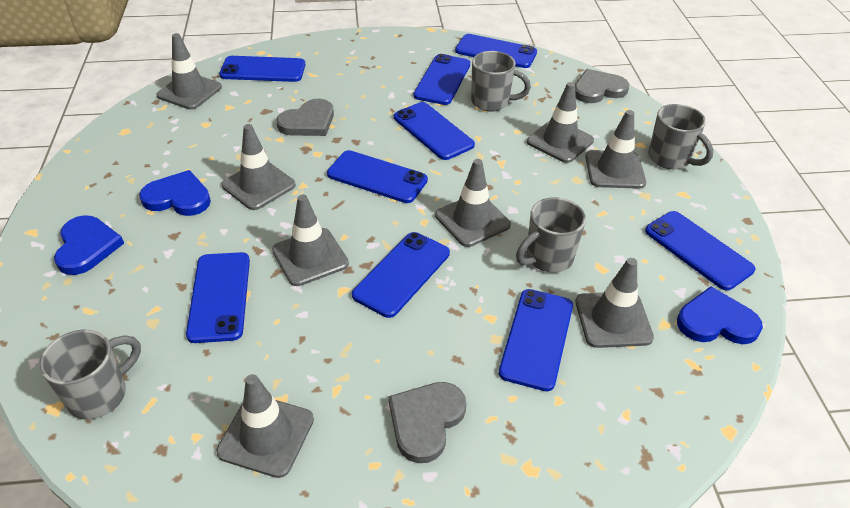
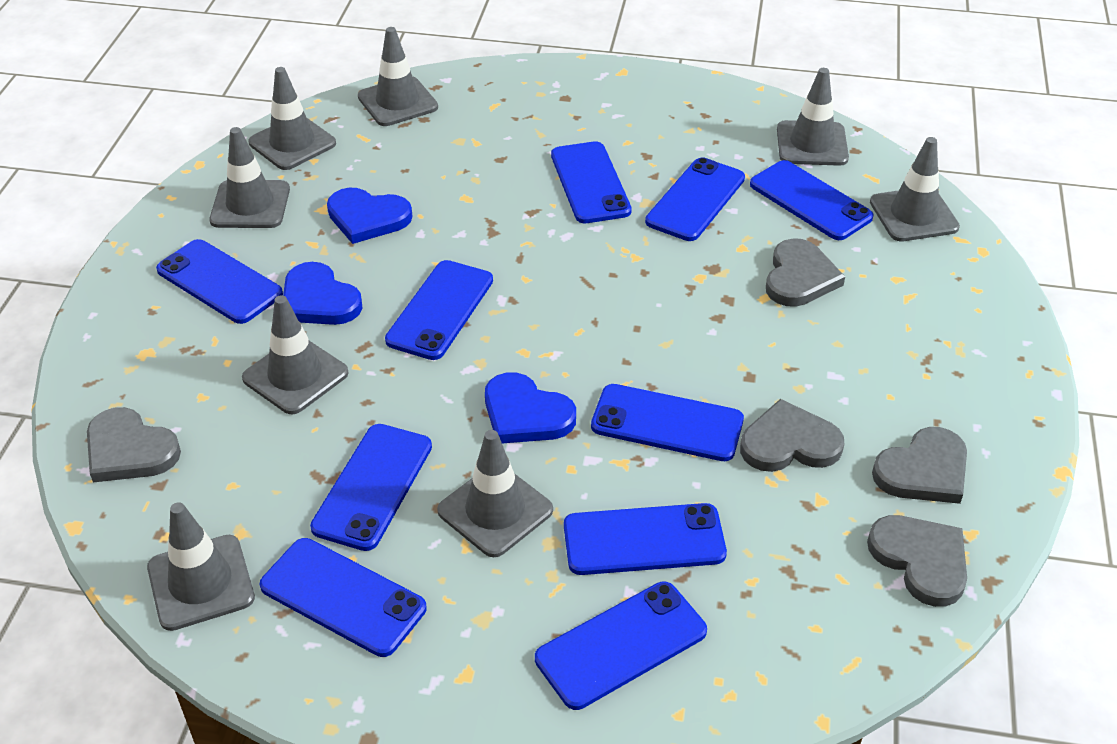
blue phone: 9 -> 10
grey heart: 3 -> 5
grey mug: 4 -> 0

